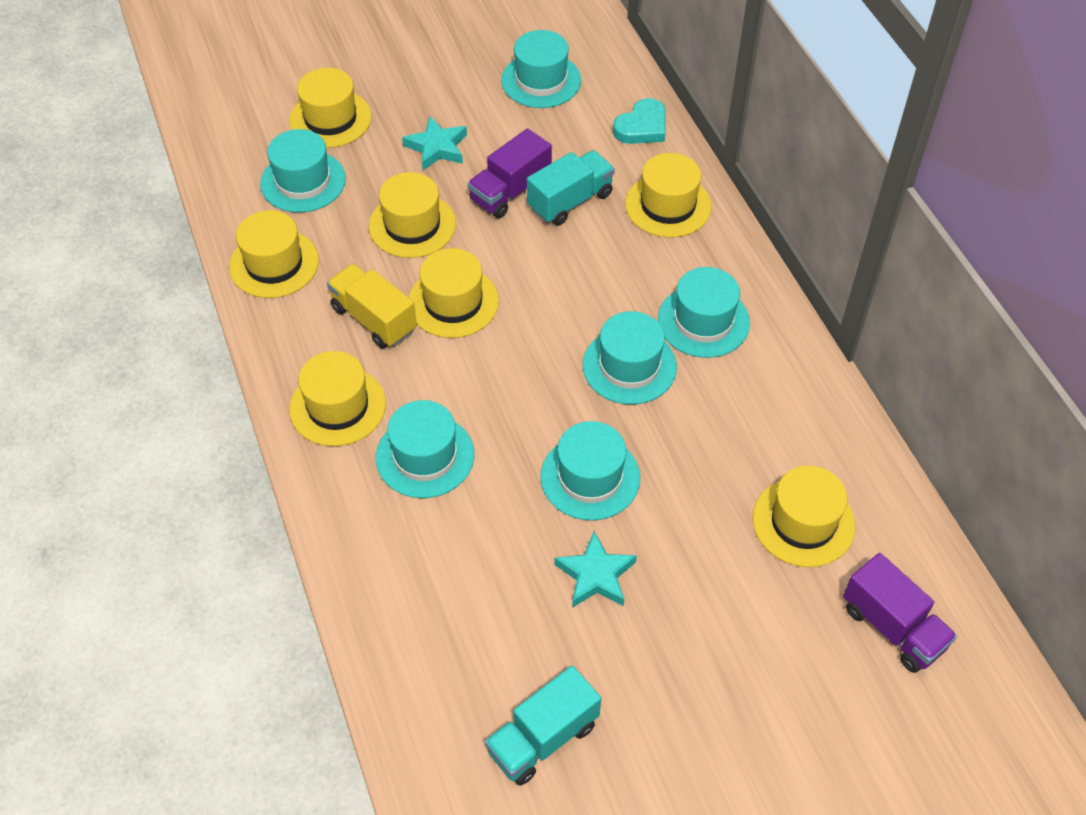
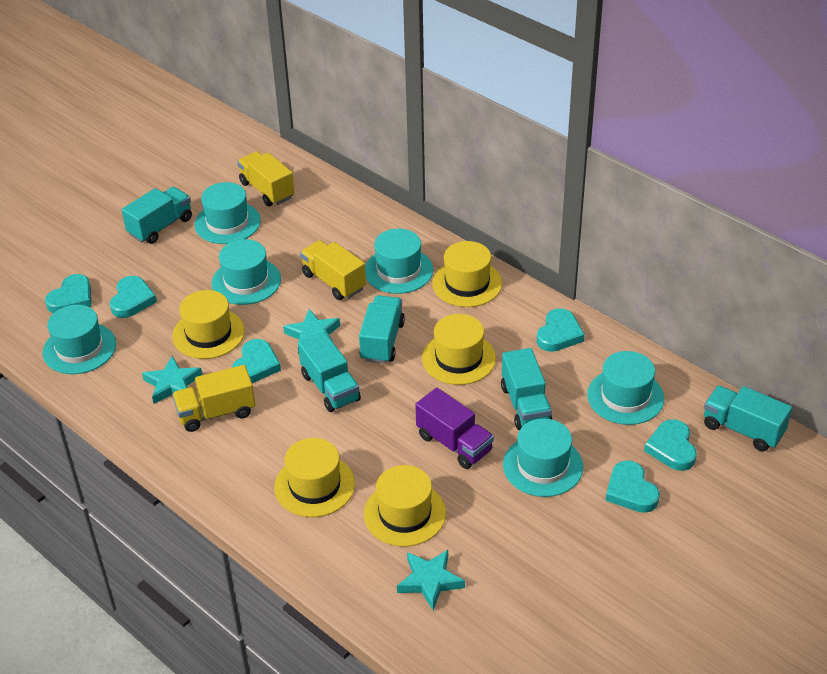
purple truck: 2 -> 1
turquoise heart: 1 -> 6
turquoise star: 2 -> 3
turquoise truck: 2 -> 5
yellow hat: 7 -> 5
yellow truck: 1 -> 3

